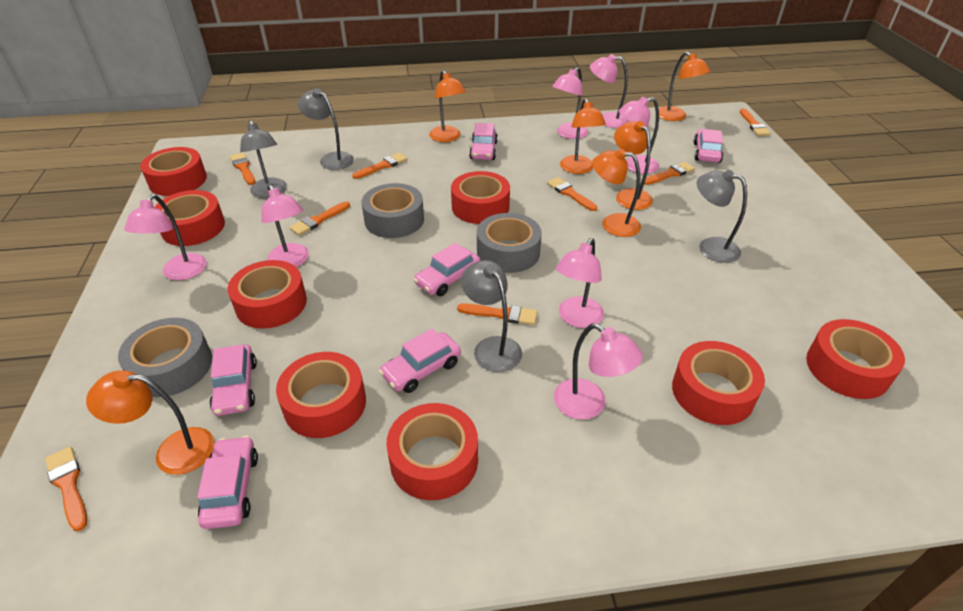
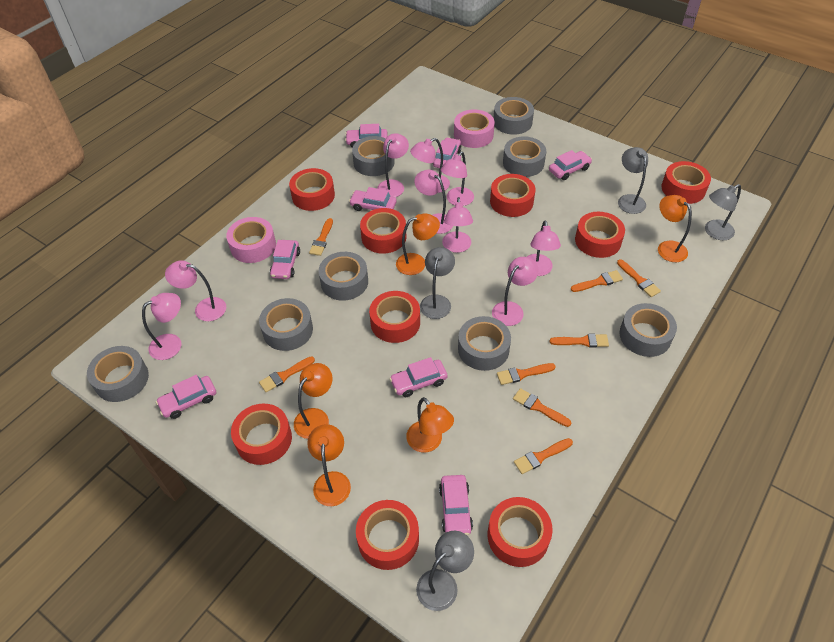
grey tape: 3 -> 8
orange lamp: 6 -> 5
pink car: 6 -> 8
pink lamp: 7 -> 9
pink tape: 0 -> 2
red tape: 8 -> 9

